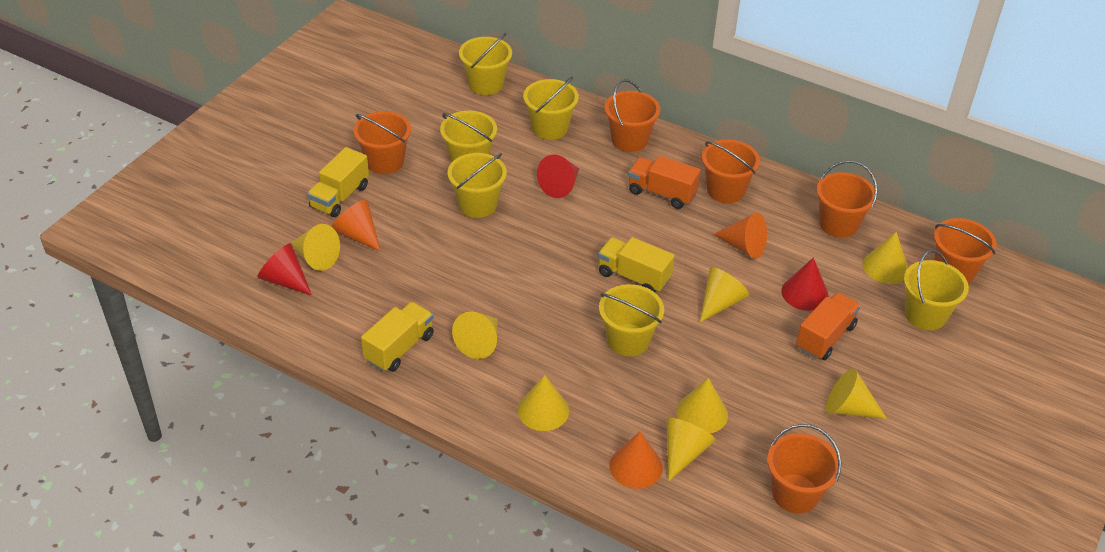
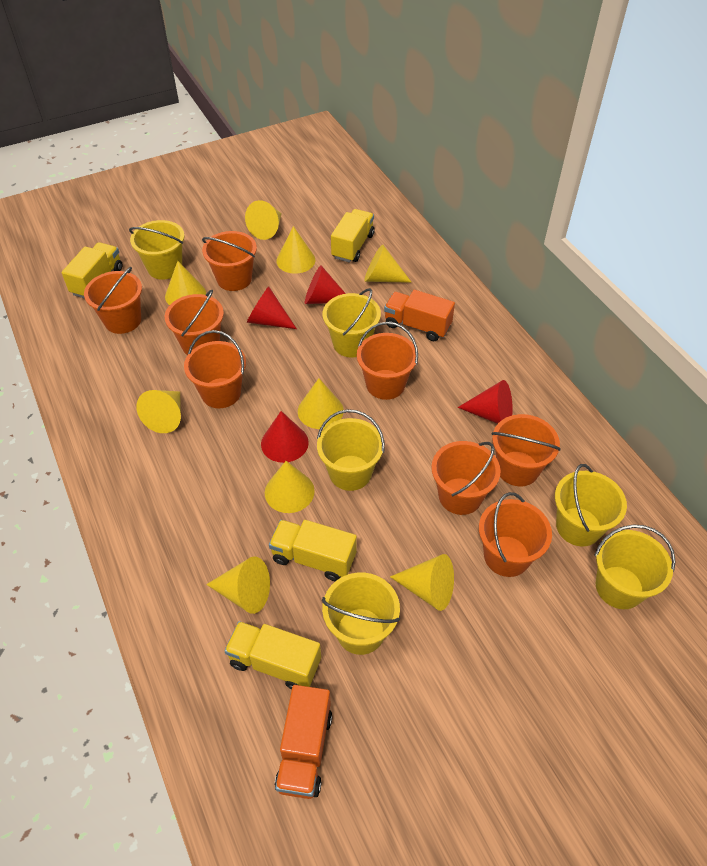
orange bucket: 6 -> 8
orange cone: 3 -> 0
red cone: 3 -> 4
yellow cone: 8 -> 9
yellow truck: 3 -> 4

